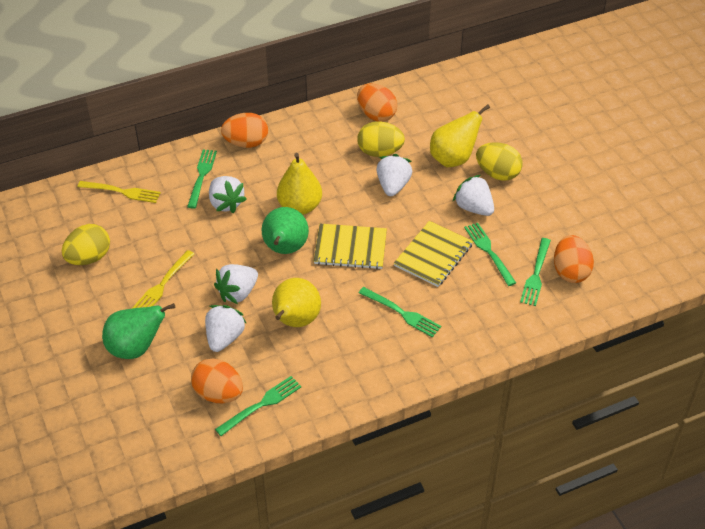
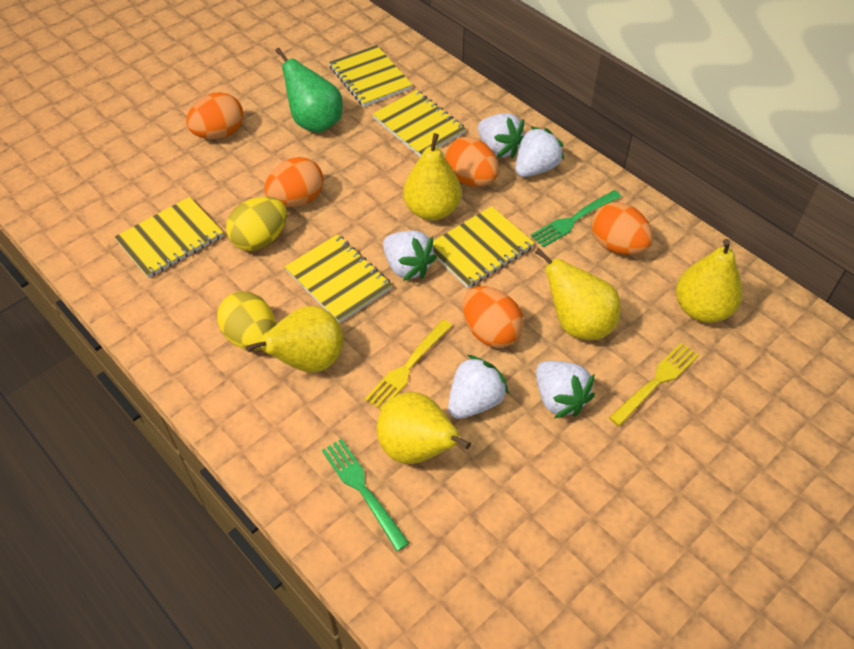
green fork: 5 -> 2
green pear: 2 -> 1
orange egg: 4 -> 5
yellow egg: 3 -> 2
yellow notebook: 2 -> 5
yellow pear: 3 -> 5

